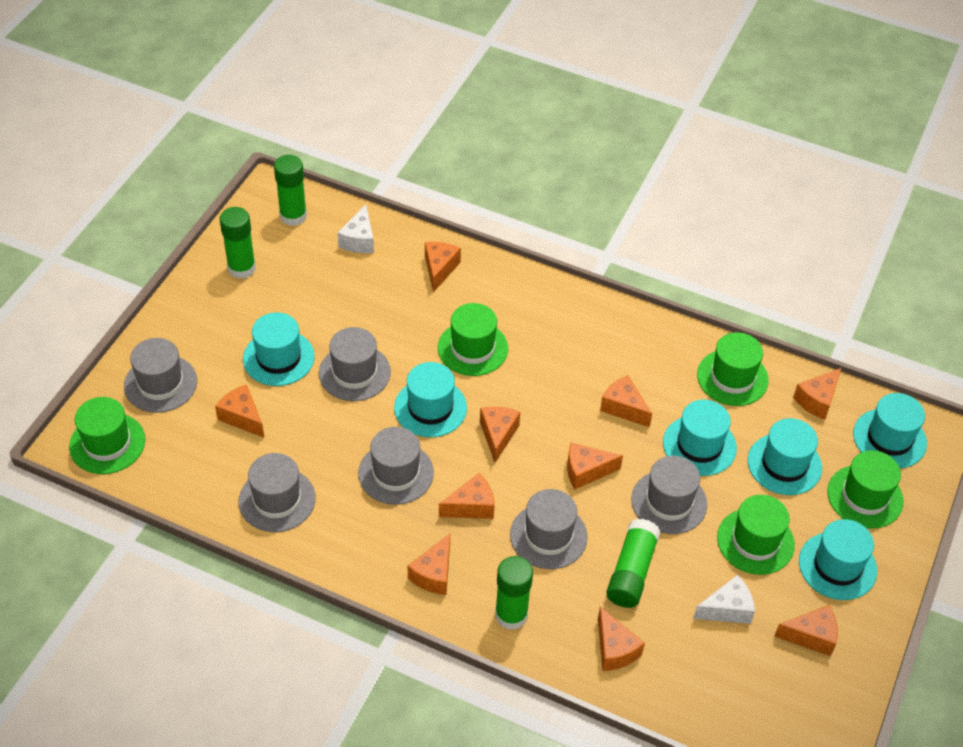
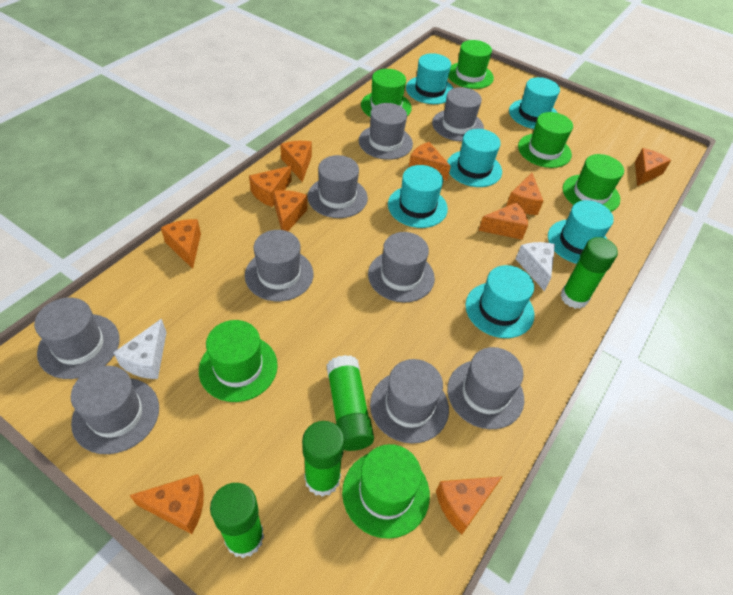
green hat: 5 -> 6
grey hat: 6 -> 9

